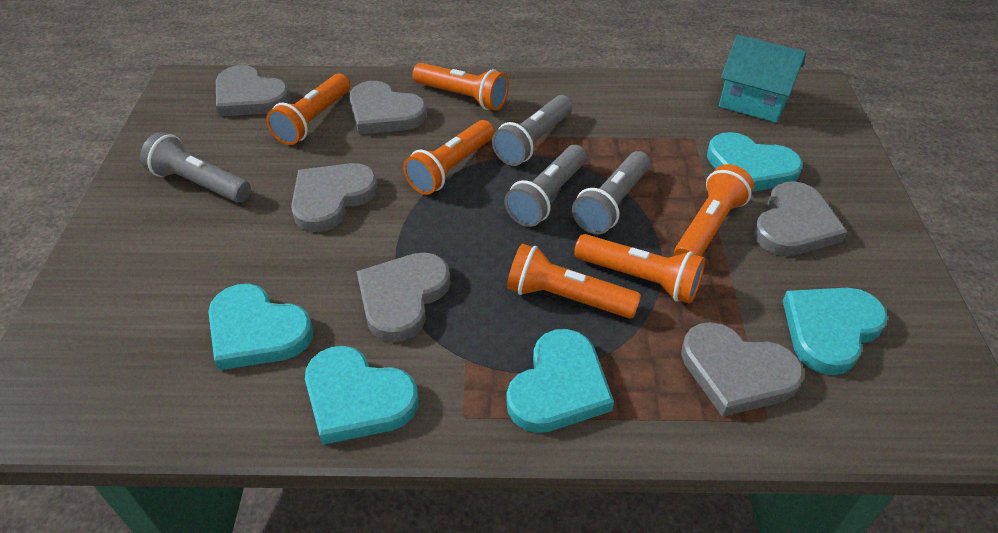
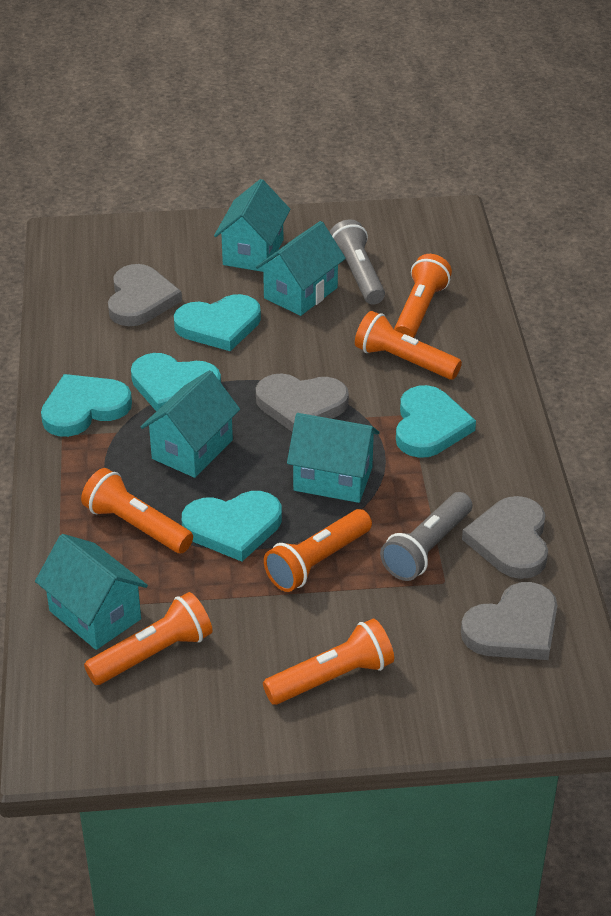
grey flashlight: 4 -> 2
grey heart: 6 -> 4
turquoise house: 1 -> 5

